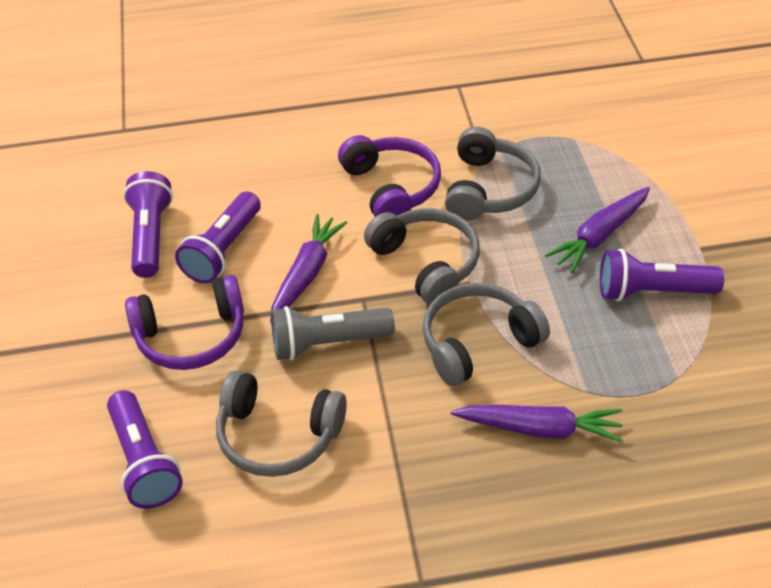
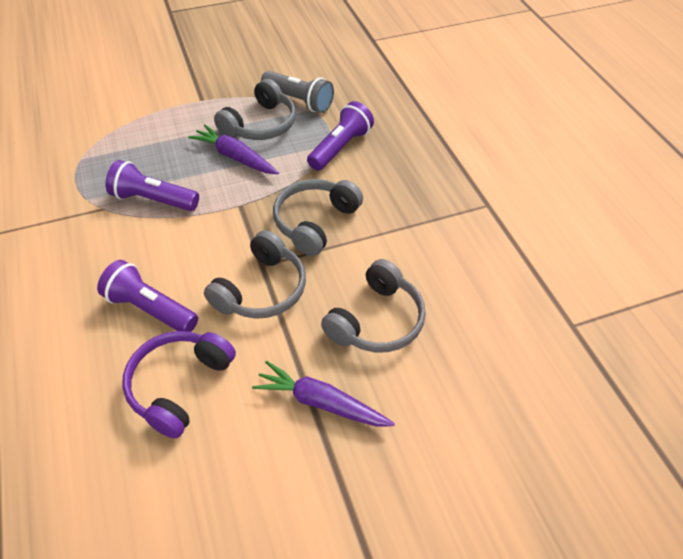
purple carrot: 3 -> 2
purple flashlight: 4 -> 3
purple headphones: 2 -> 1

